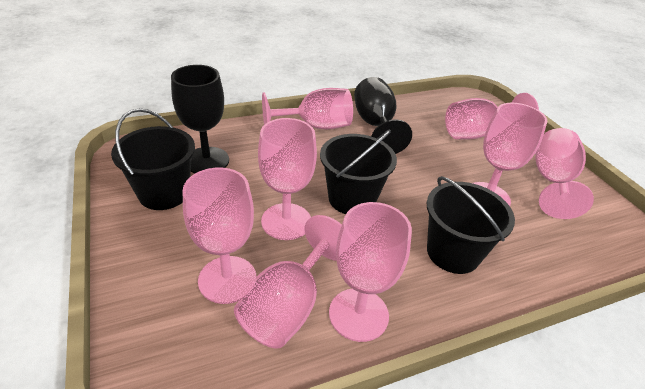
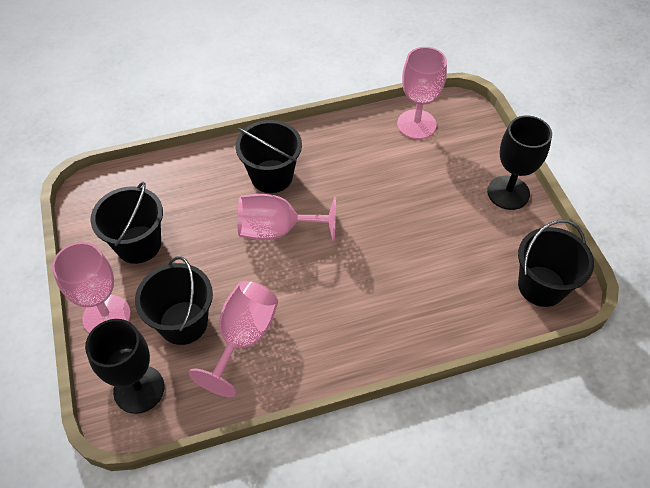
black bucket: 3 -> 4
pink goblet: 8 -> 4

